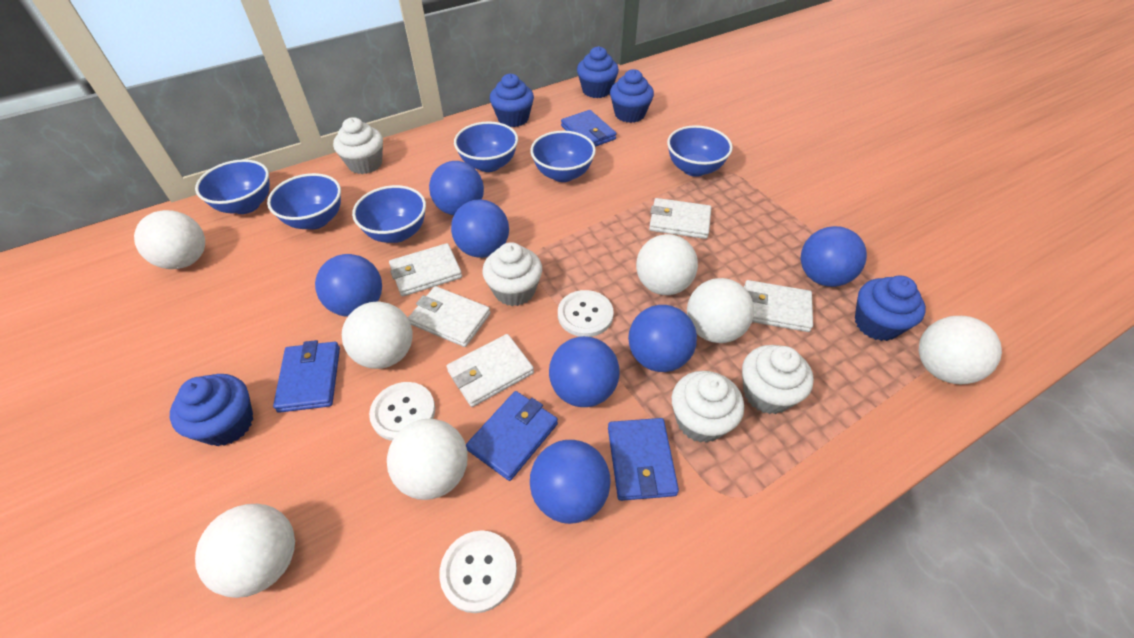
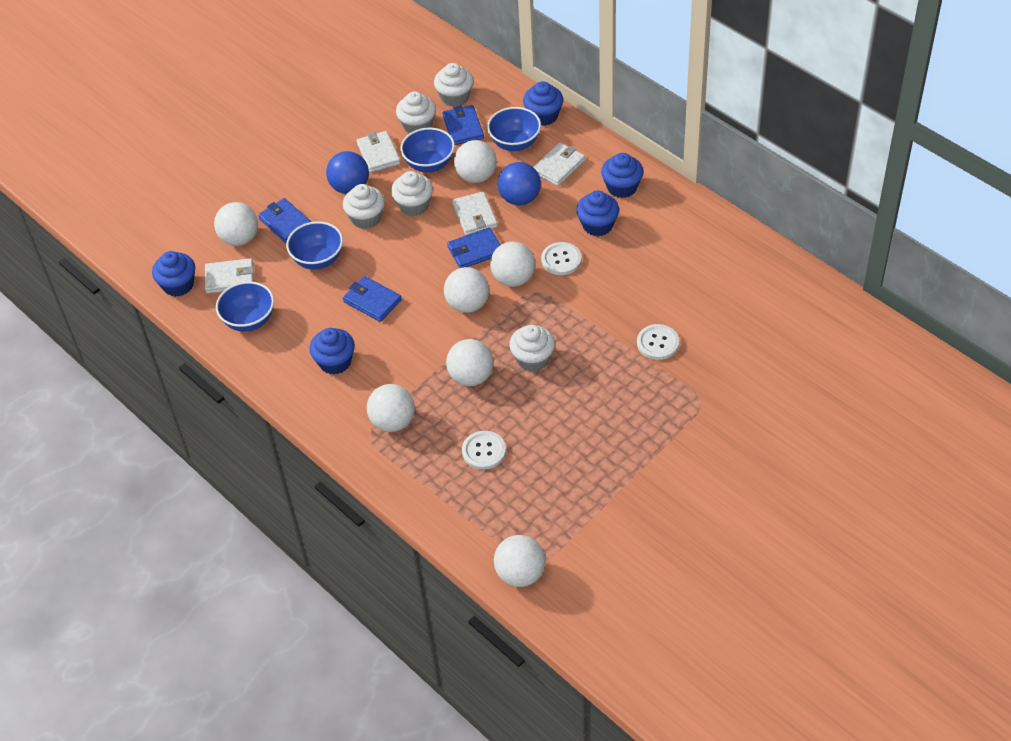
blue ball: 7 -> 2
blue bowl: 6 -> 4
white cupcake: 4 -> 5
white wallet: 5 -> 4

